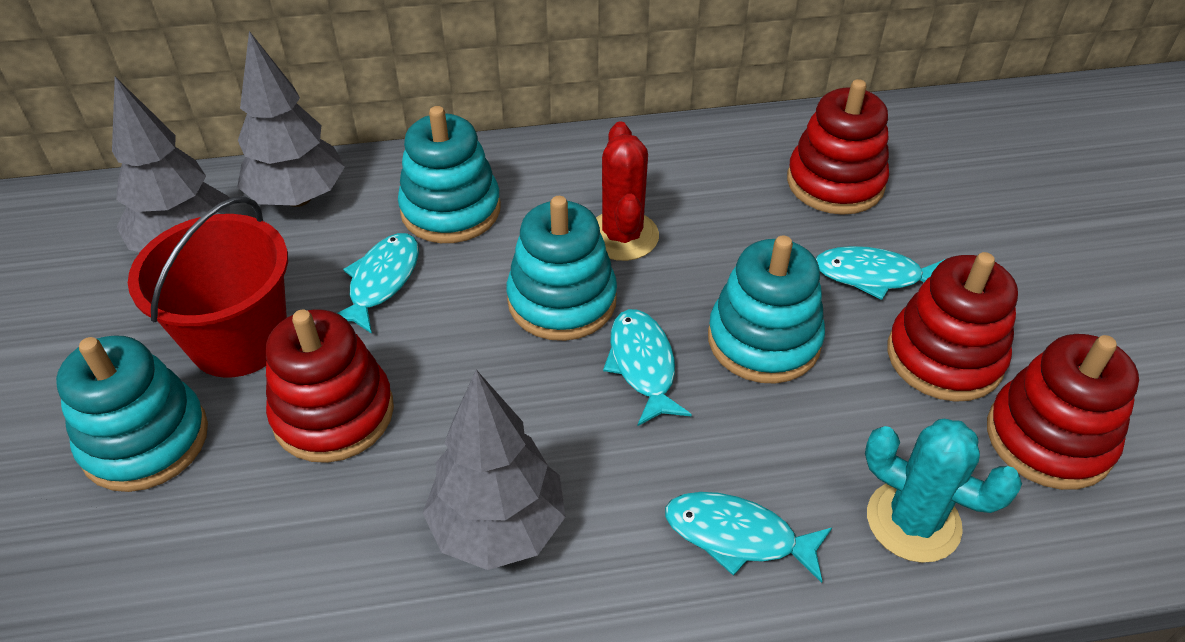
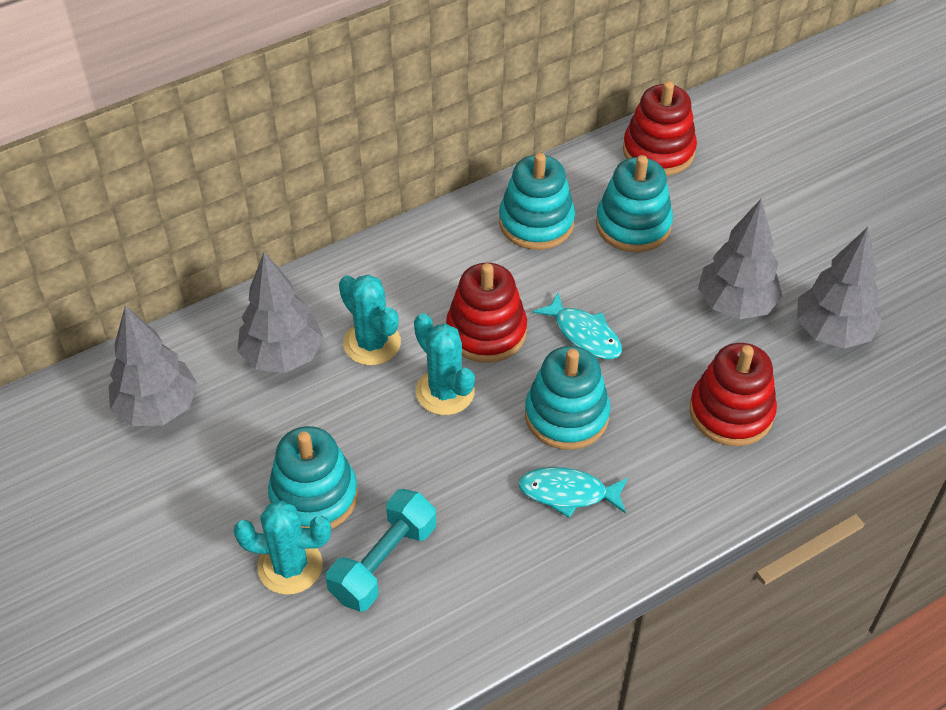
grey tree: 3 -> 4
red bucket: 1 -> 0
red cactus: 1 -> 0
red stacking toy: 4 -> 3
turquoise cactus: 1 -> 3
turquoise dumbbell: 0 -> 1
turquoise fish: 4 -> 2

